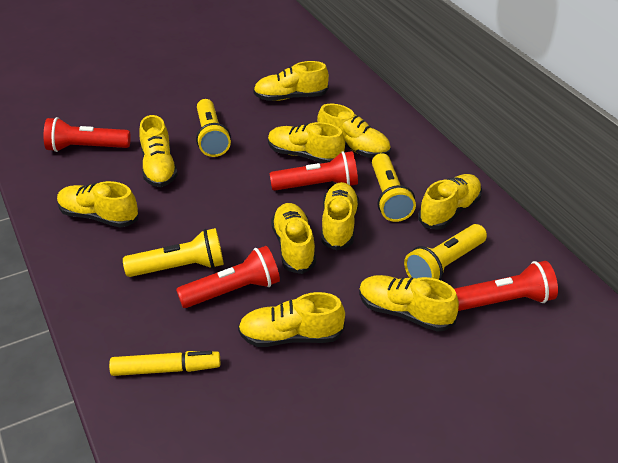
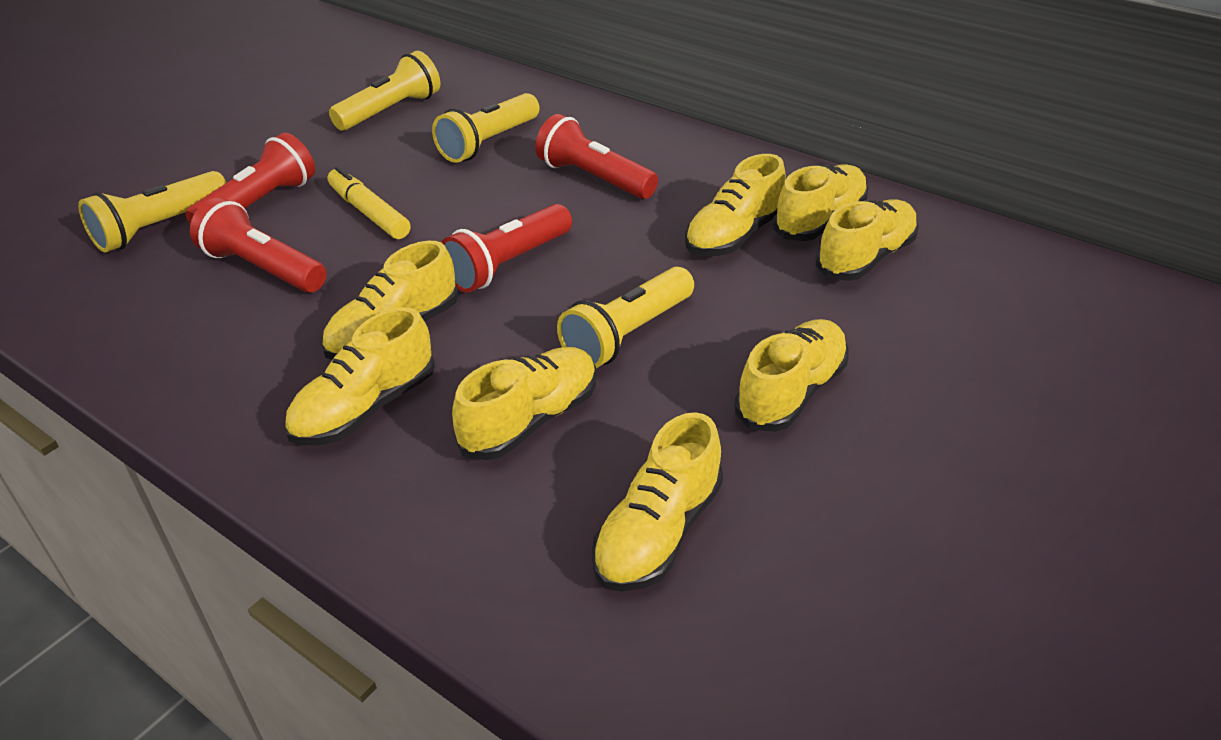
yellow shoe: 10 -> 8

